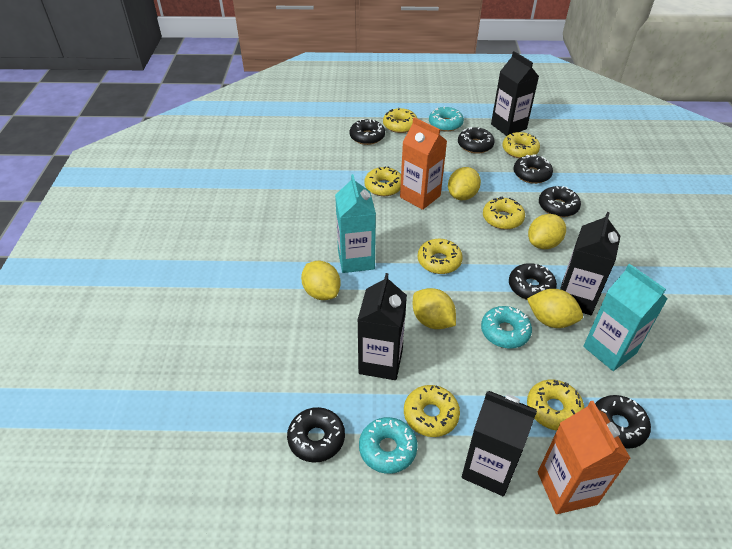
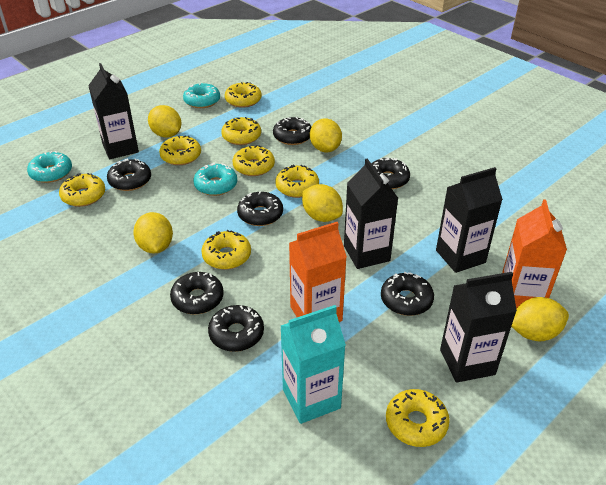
turquoise carton: 2 -> 1
yellow donut: 7 -> 8

